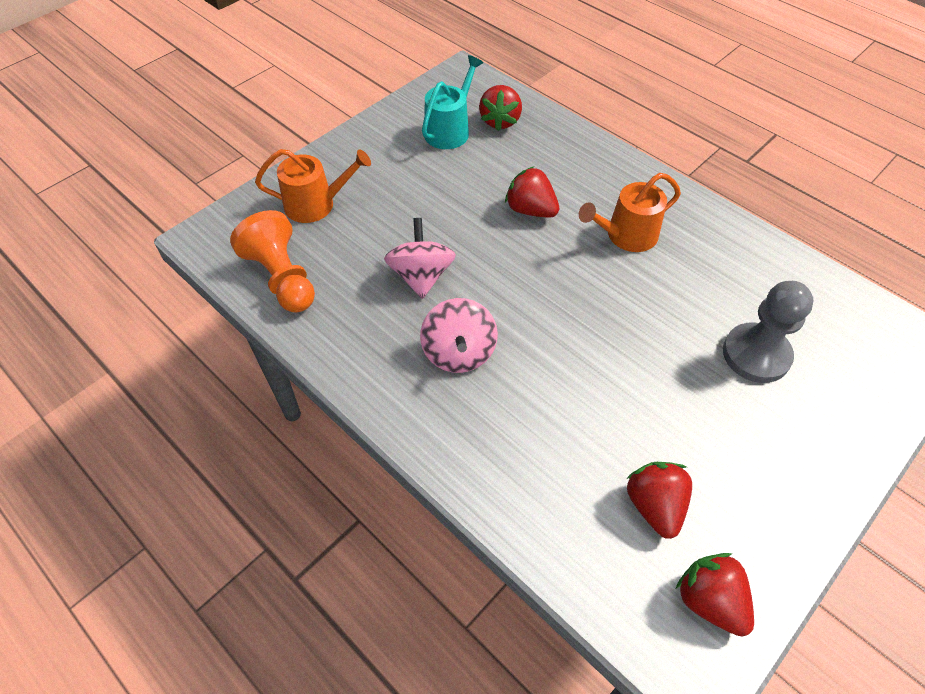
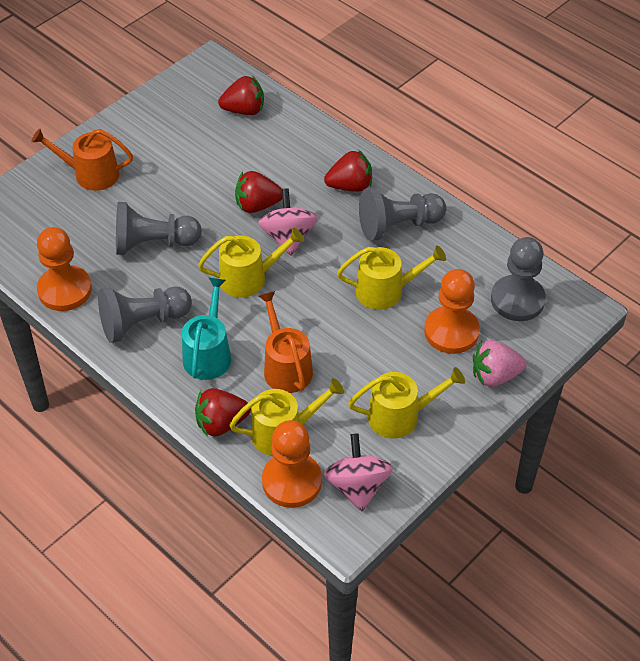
grey pawn: 1 -> 4
orange pawn: 1 -> 3
pink strawberry: 0 -> 1
yellow watering can: 0 -> 4

